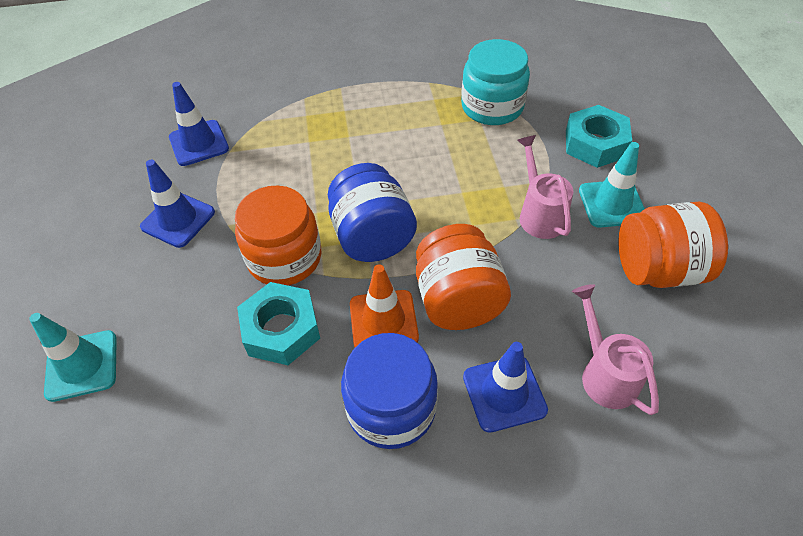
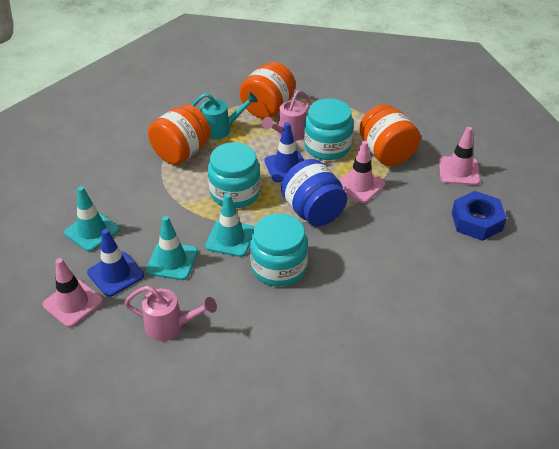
blue jar: 2 -> 1
blue nut: 0 -> 1
blue traffic cone: 3 -> 2
orange traffic cone: 1 -> 0
pink traffic cone: 0 -> 3
turquoise jar: 1 -> 3
turquoise nut: 2 -> 0
turquoise traffic cone: 2 -> 3
turquoise watering can: 0 -> 1

